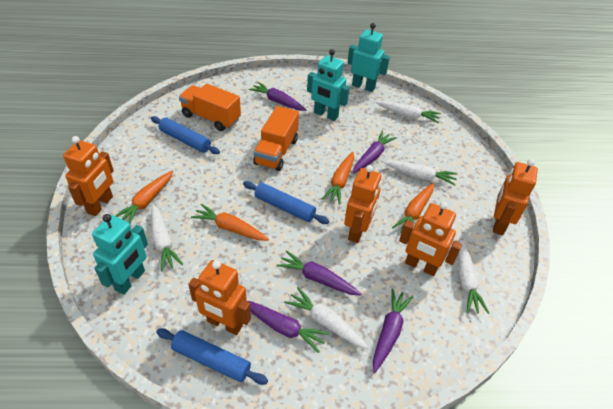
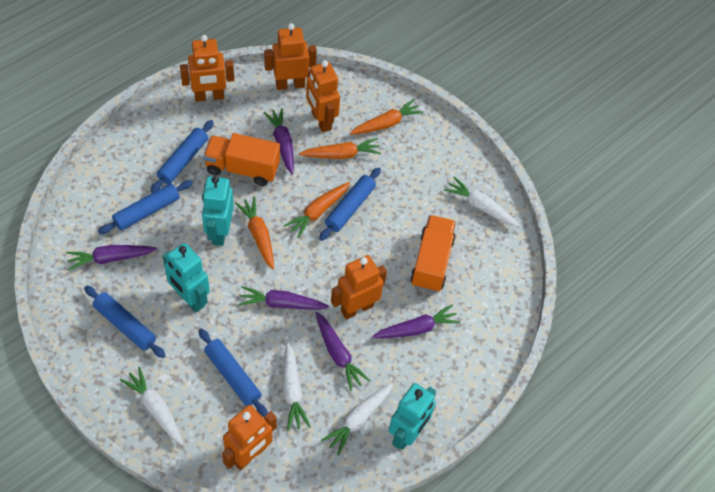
blue rolling pin: 3 -> 5
white carrot: 5 -> 4

